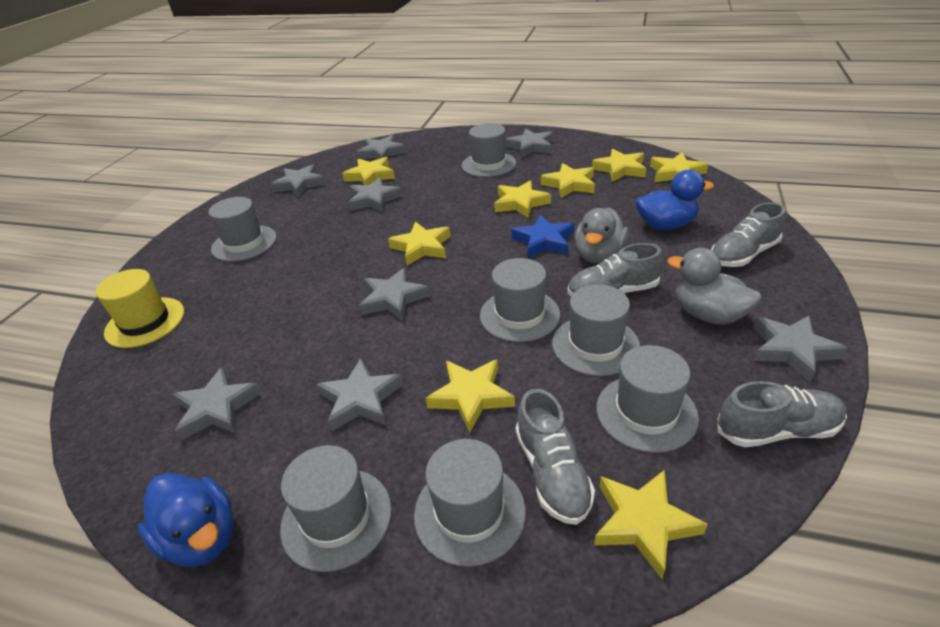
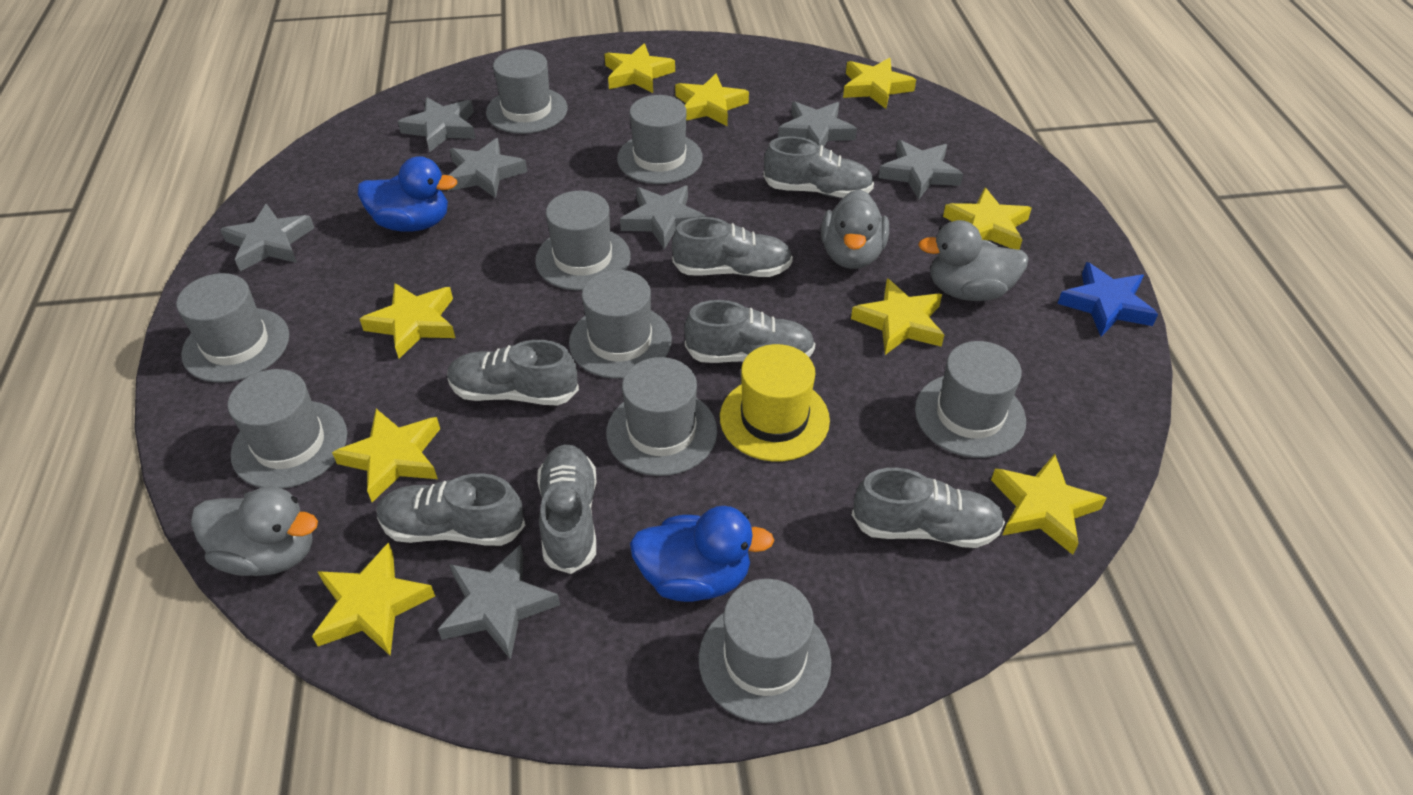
grey duck: 2 -> 3
grey hat: 7 -> 9
grey shoe: 4 -> 7
grey star: 8 -> 7
yellow star: 8 -> 9

